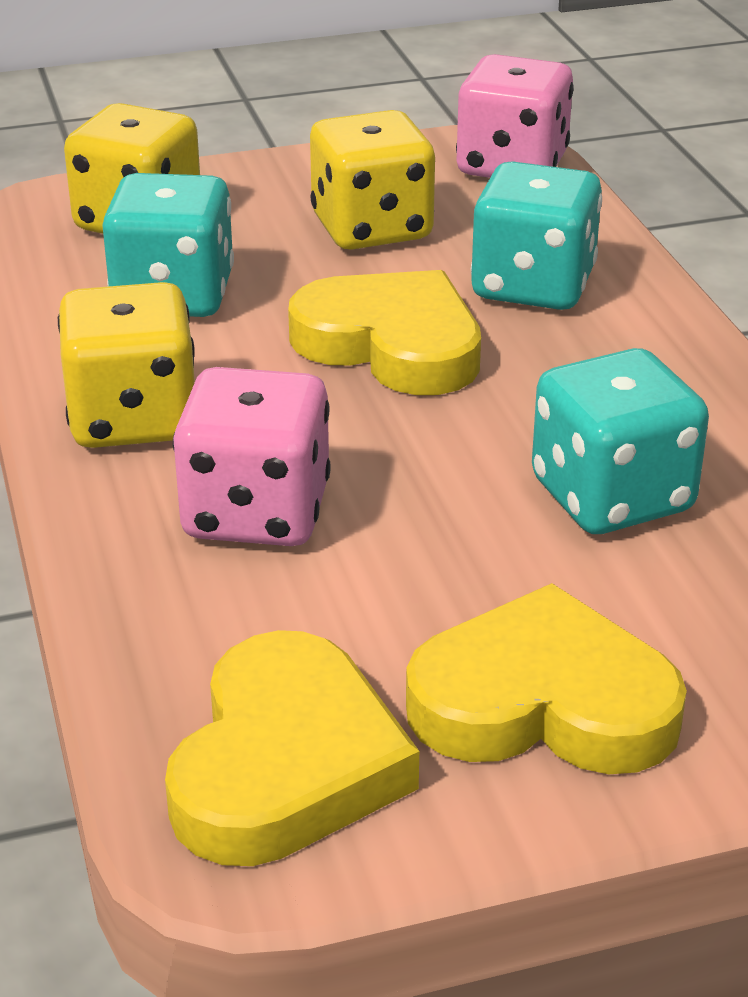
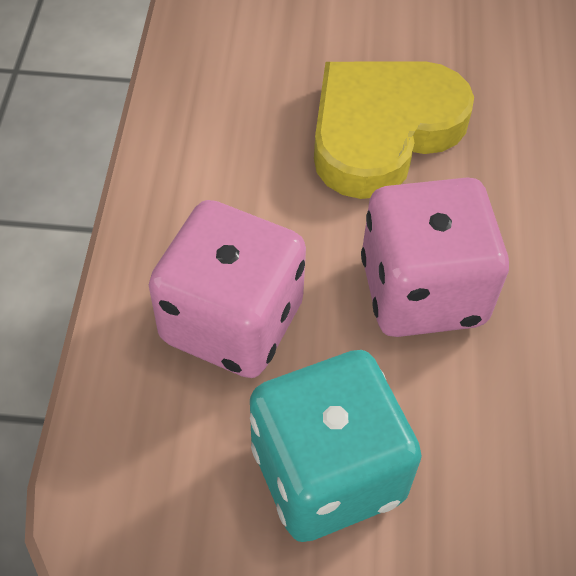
turquoise dice: 3 -> 1
yellow dice: 3 -> 0
yellow heart: 3 -> 1

